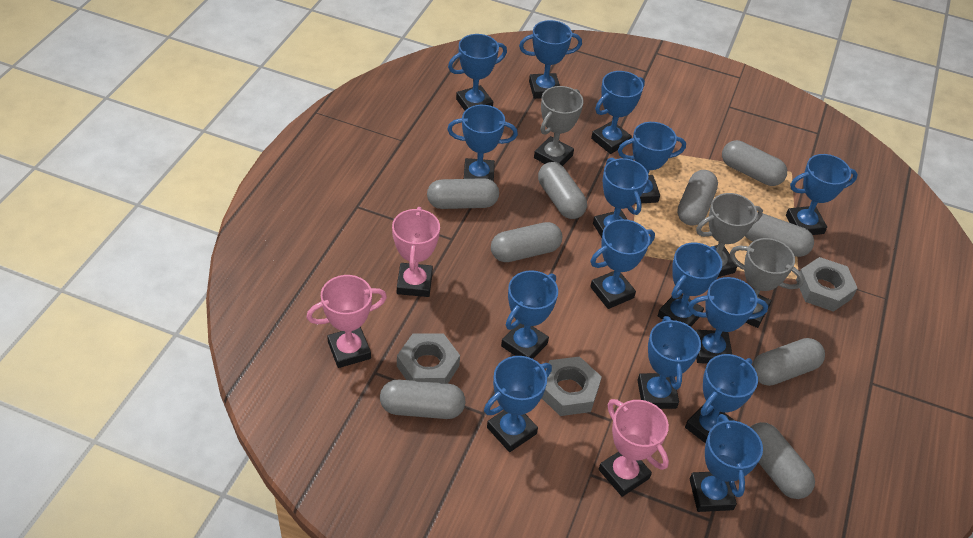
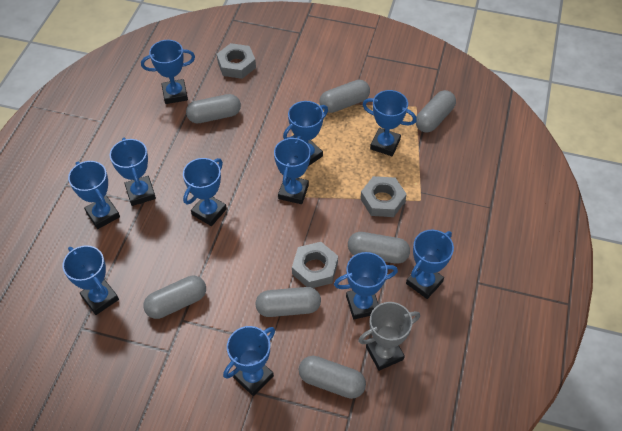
blue trophy: 15 -> 11
grey capsule: 9 -> 7
grey trophy: 3 -> 1
pink trophy: 3 -> 0

